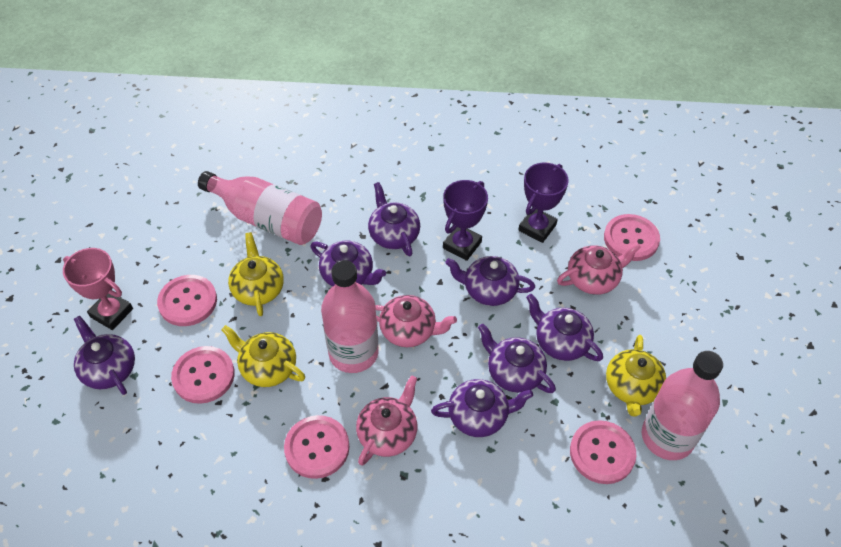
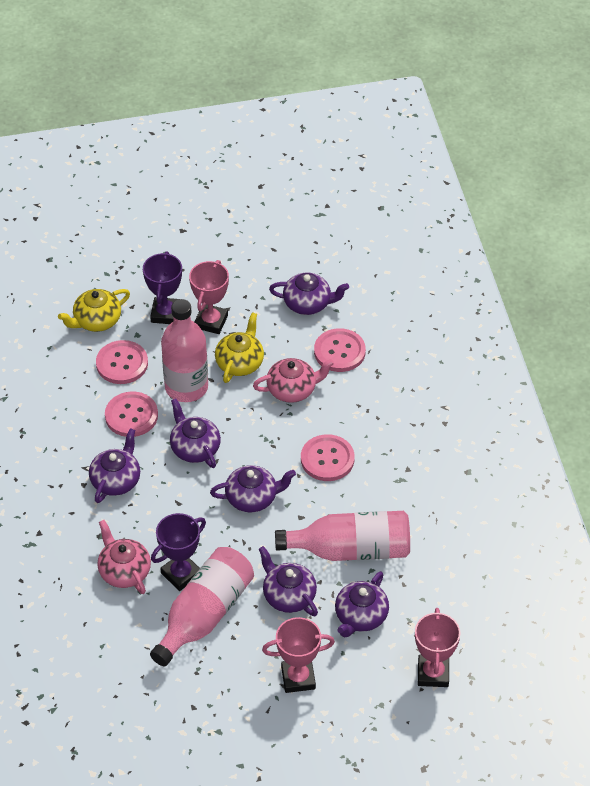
pink button: 5 -> 4
pink teapot: 3 -> 2
pink trophy: 1 -> 3
purple teapot: 7 -> 6
yellow teapot: 3 -> 2

